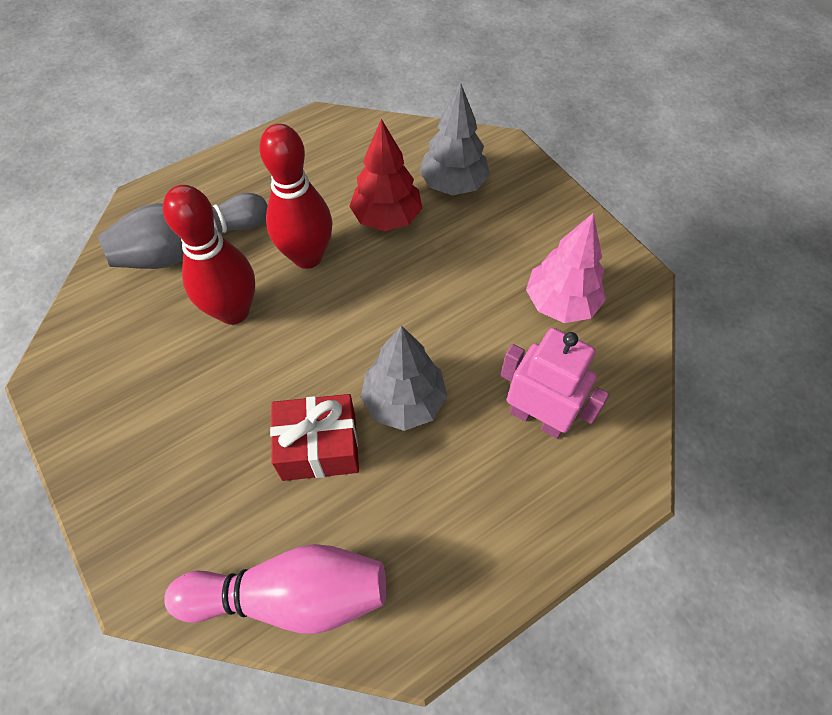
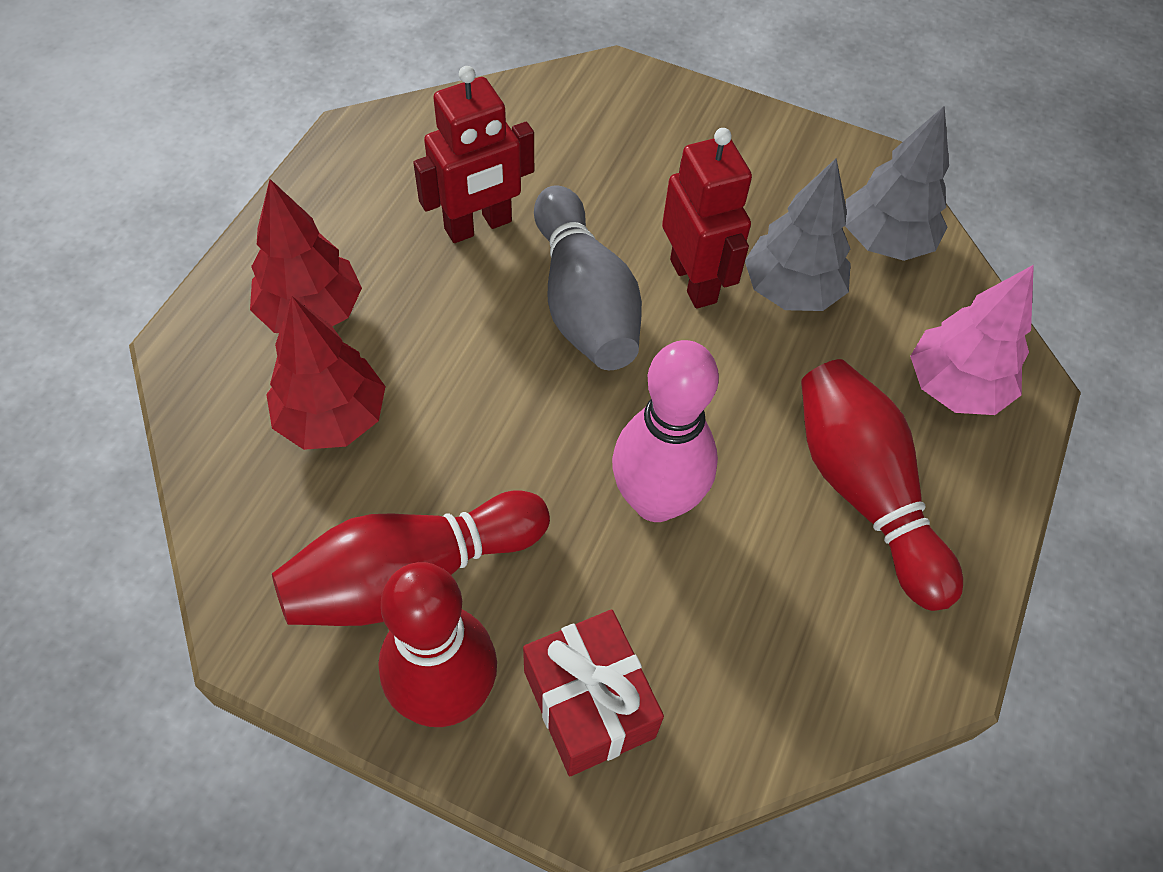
pink robot: 1 -> 0
red bowling pin: 2 -> 3
red robot: 0 -> 2
red tree: 1 -> 2

